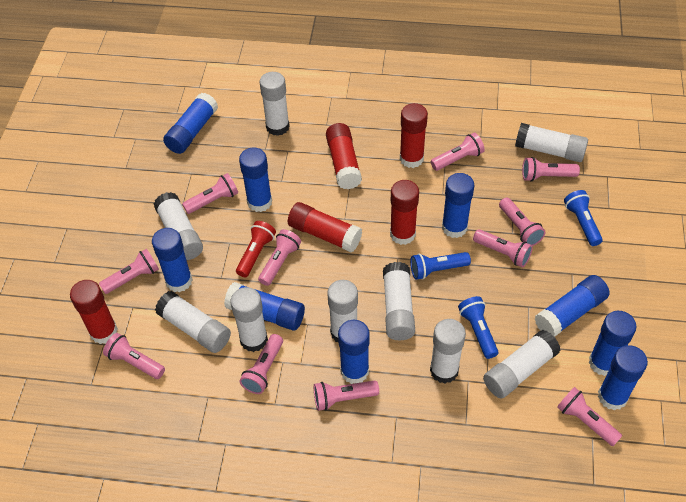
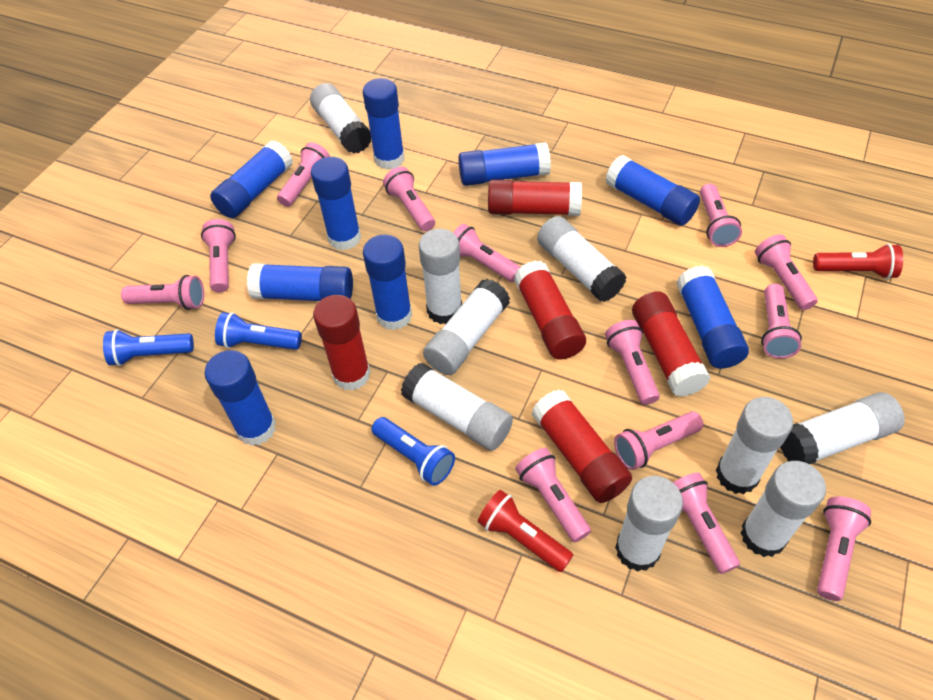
pink flashlight: 11 -> 13
red flashlight: 1 -> 2

